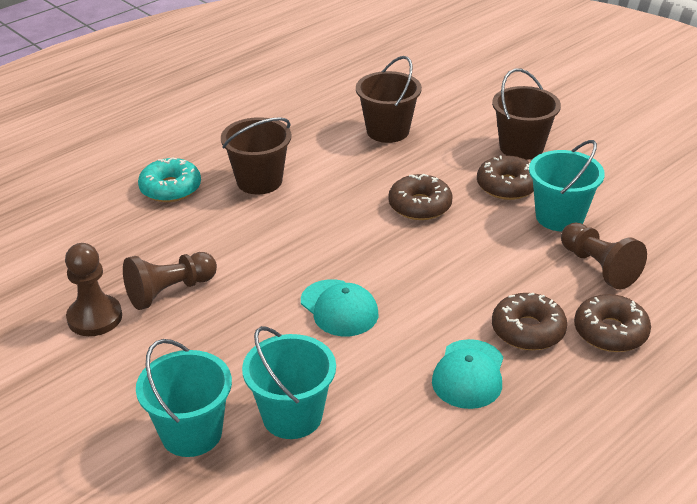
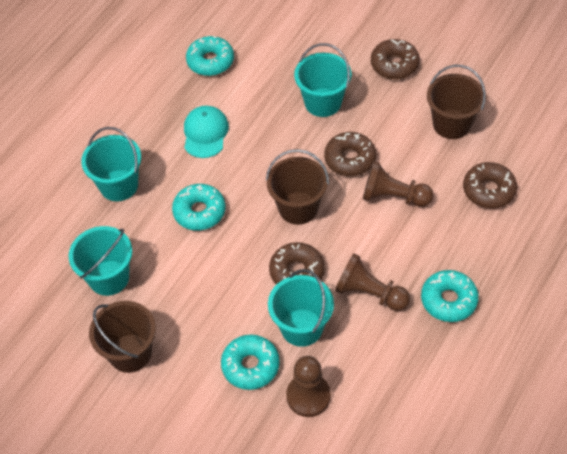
turquoise bucket: 3 -> 4
turquoise cap: 2 -> 1
turquoise donut: 1 -> 4

